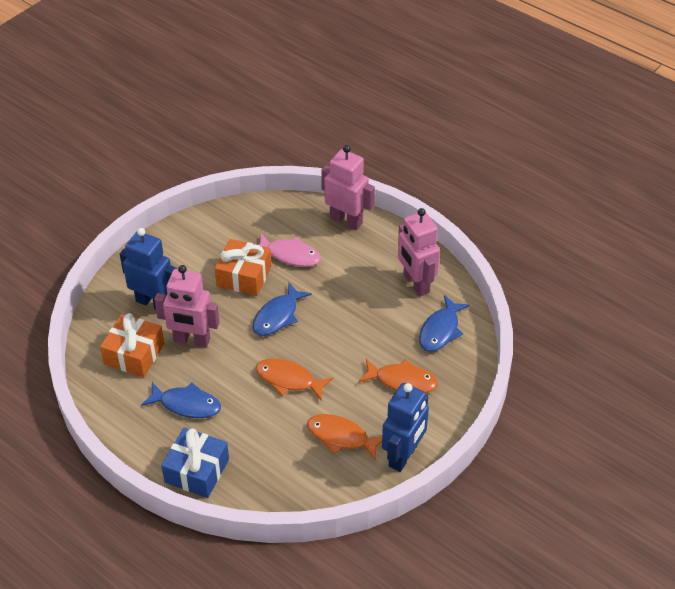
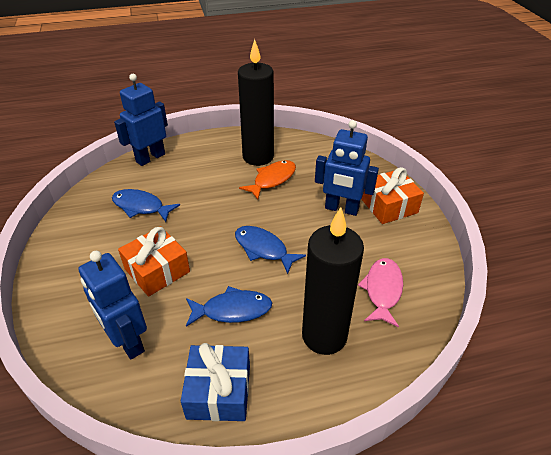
black candle: 0 -> 2
blue robot: 2 -> 3
orange fish: 3 -> 1
pink robot: 3 -> 0

